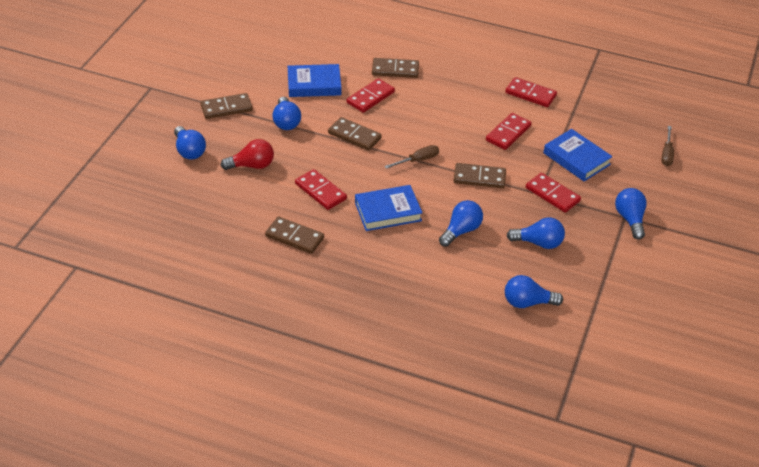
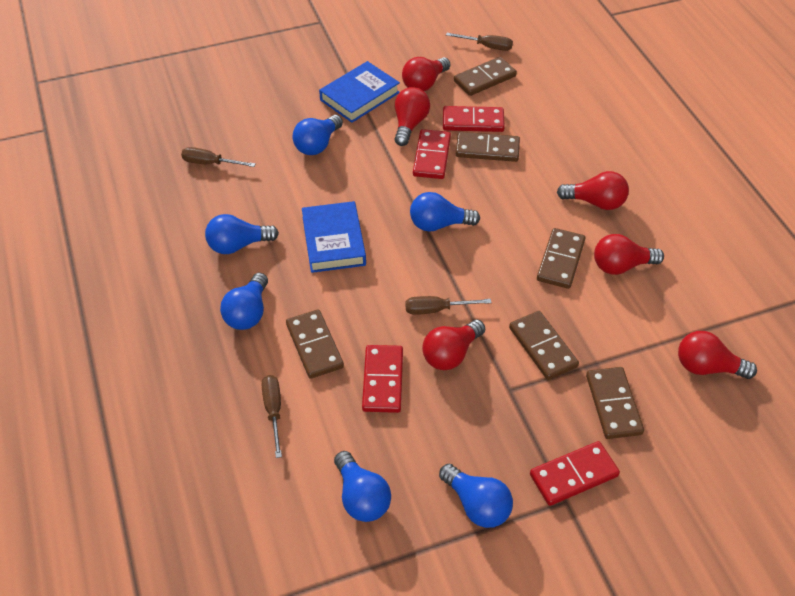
blue book: 3 -> 2
brown domino: 5 -> 6
brown screwdriver: 2 -> 4
red domino: 5 -> 4
red light bulb: 1 -> 6

